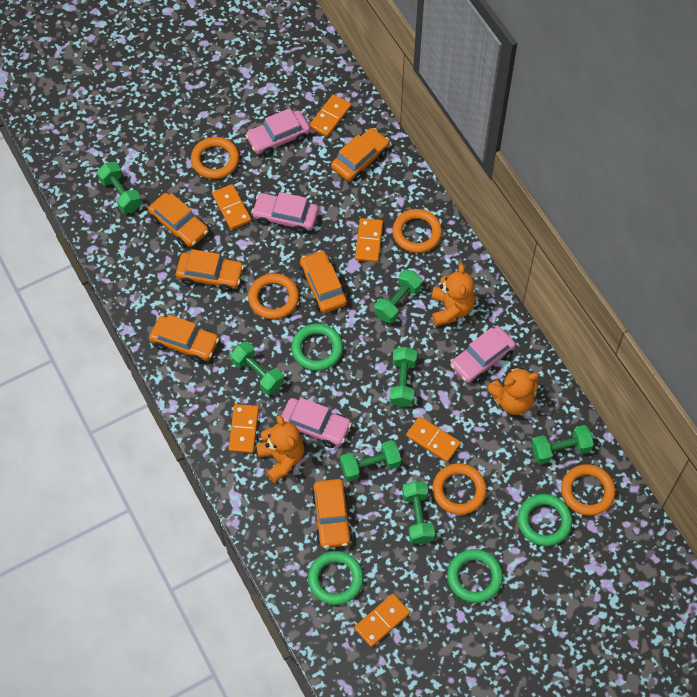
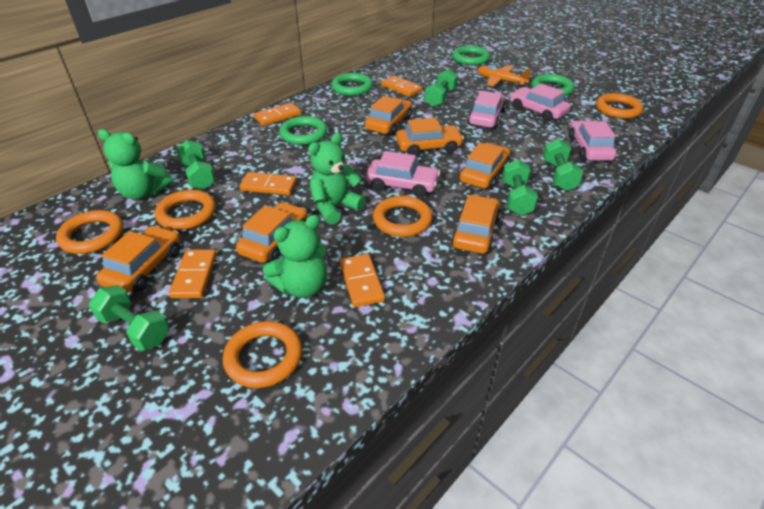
green dumbbell: 7 -> 5
green teddy bear: 0 -> 3
orange domino: 6 -> 5
orange plane: 0 -> 1
orange teddy bear: 3 -> 0

